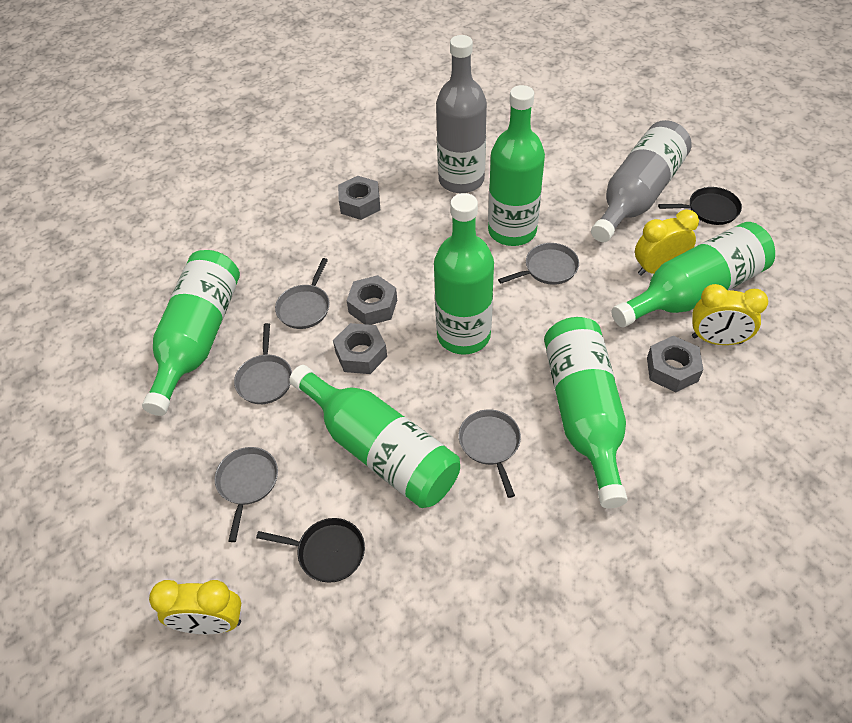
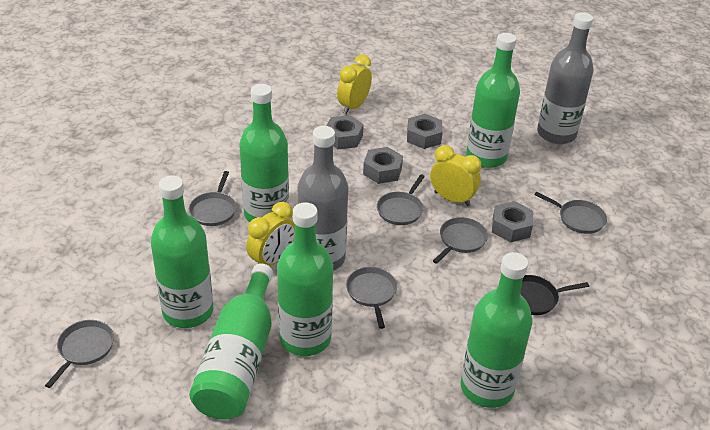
black pan: 2 -> 1
grey pan: 5 -> 6

